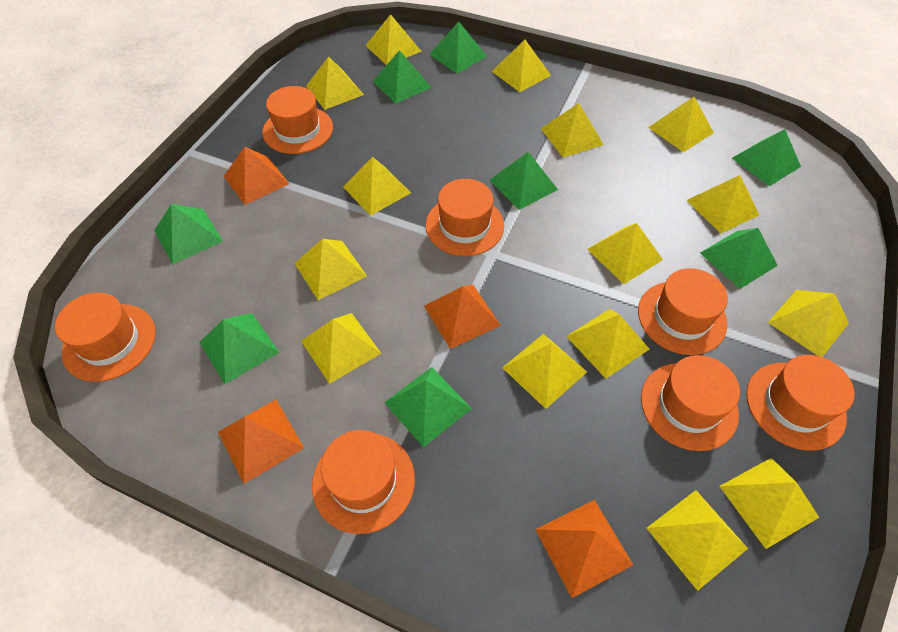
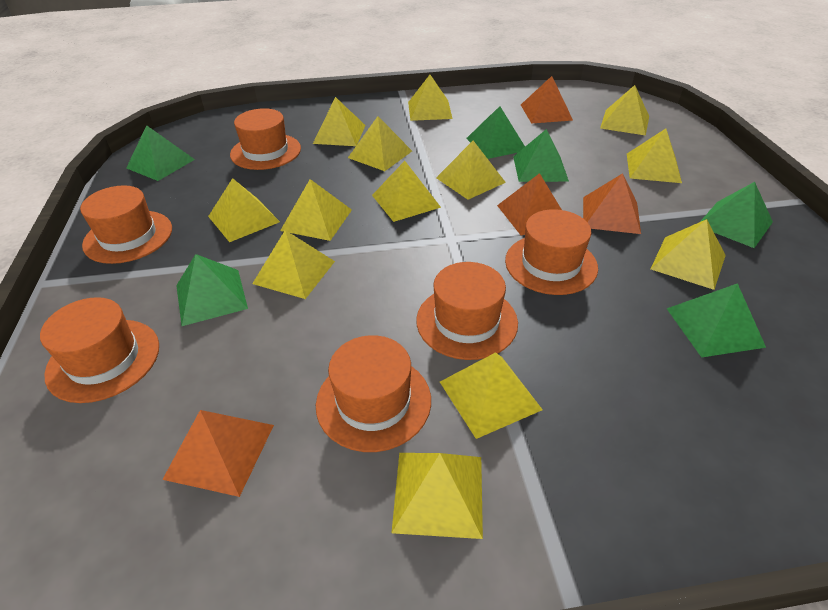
green pyramid: 8 -> 6
orange hat: 7 -> 6
yellow pyramid: 15 -> 13

